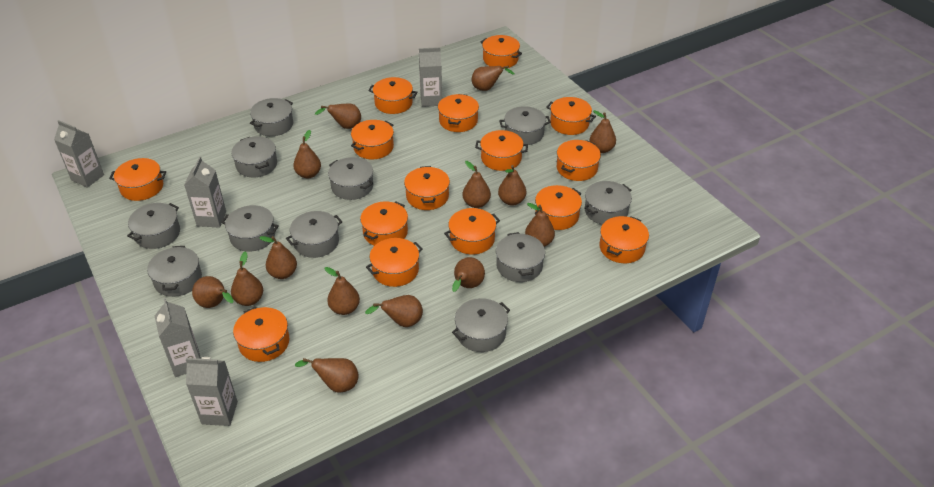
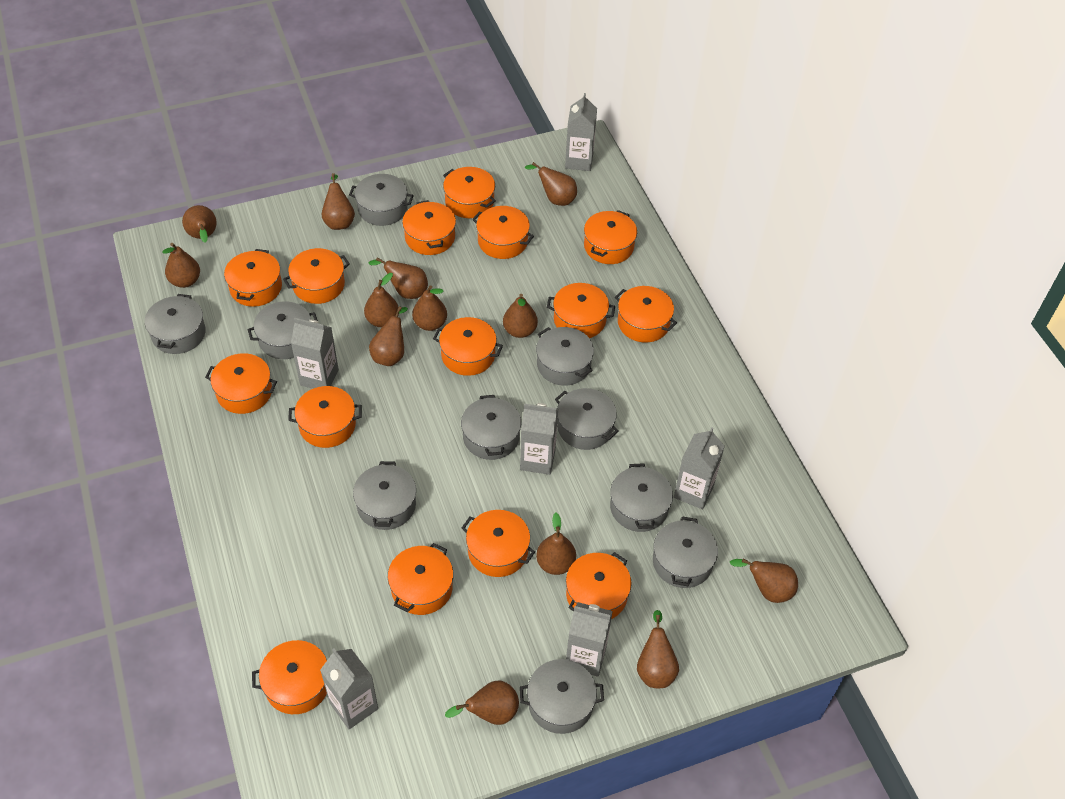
brown pear: 14 -> 13
grey carton: 5 -> 6
grey pot: 11 -> 10

